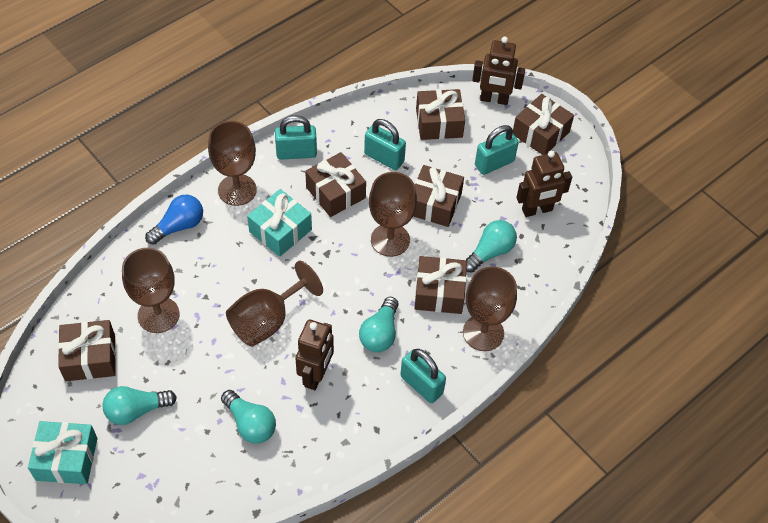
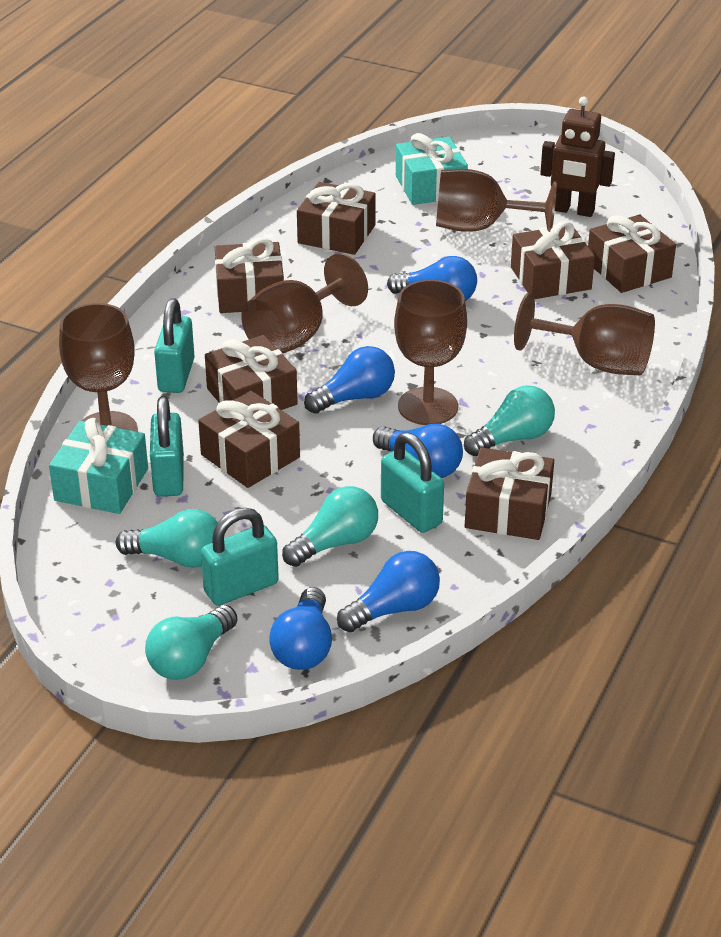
blue light bulb: 1 -> 5
brown gift: 6 -> 7
brown robot: 3 -> 1

